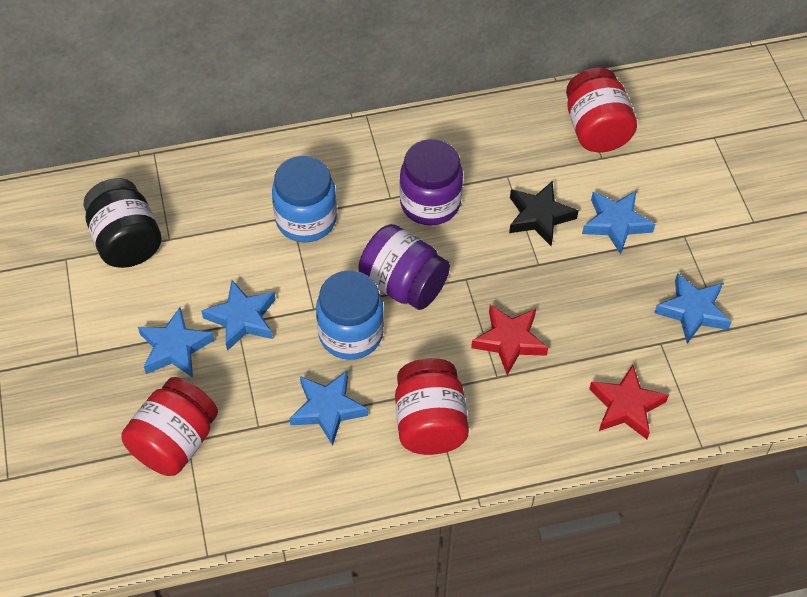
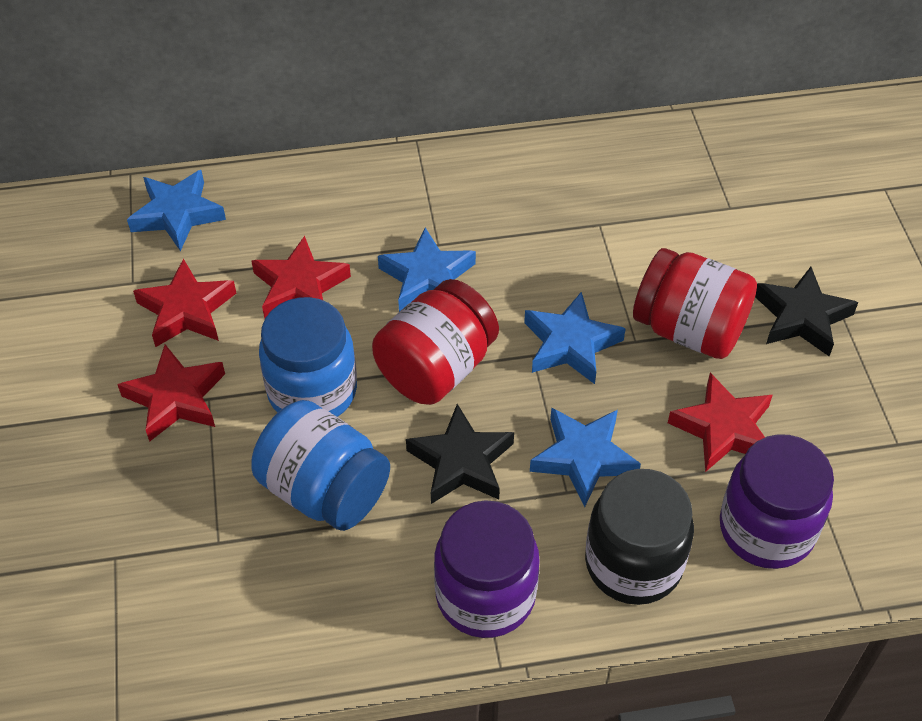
black star: 1 -> 2
blue star: 5 -> 4
red jar: 3 -> 2
red star: 2 -> 4

